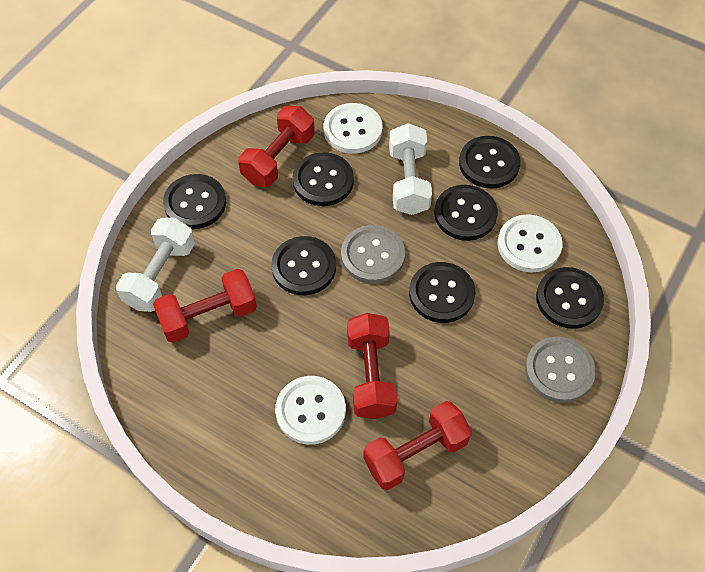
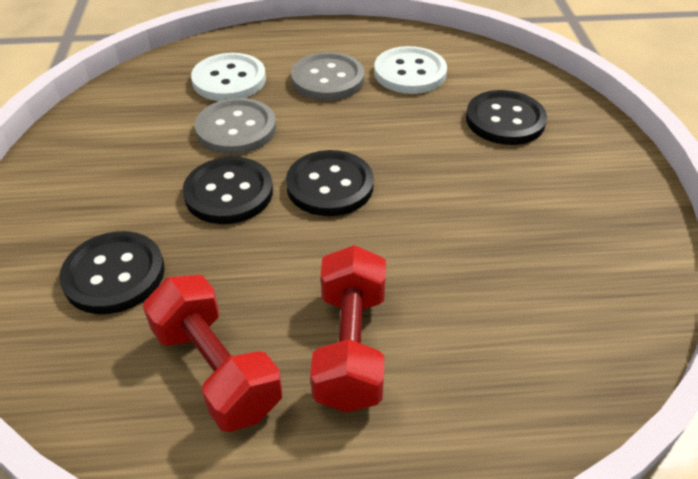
black button: 7 -> 4
red dumbbell: 4 -> 2
white button: 3 -> 2
white dumbbell: 2 -> 0

